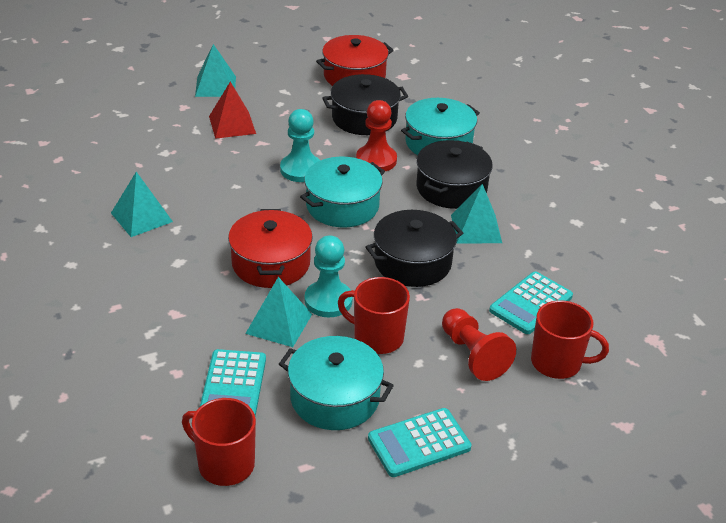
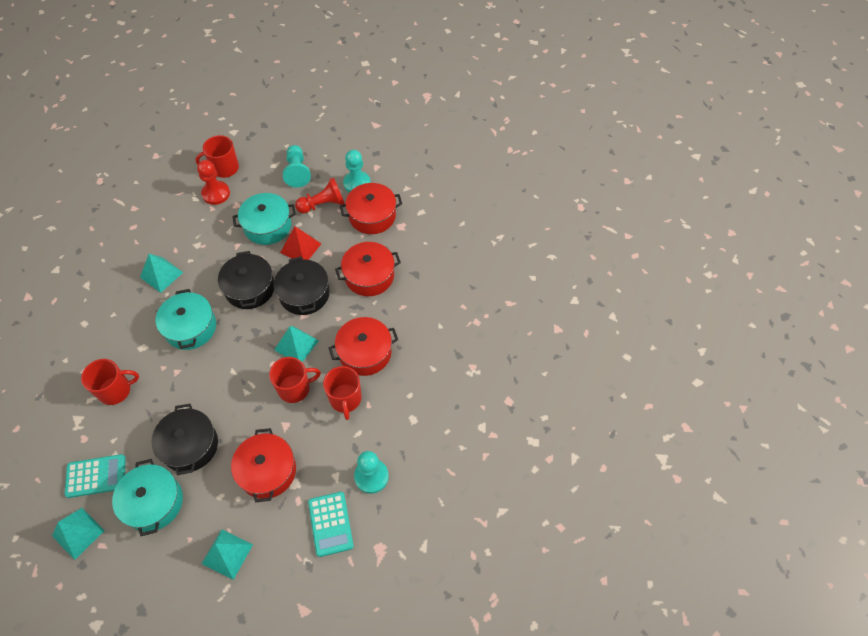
red mug: 3 -> 4
red pot: 2 -> 4
turquoise calculator: 3 -> 2
turquoise pawn: 2 -> 3

